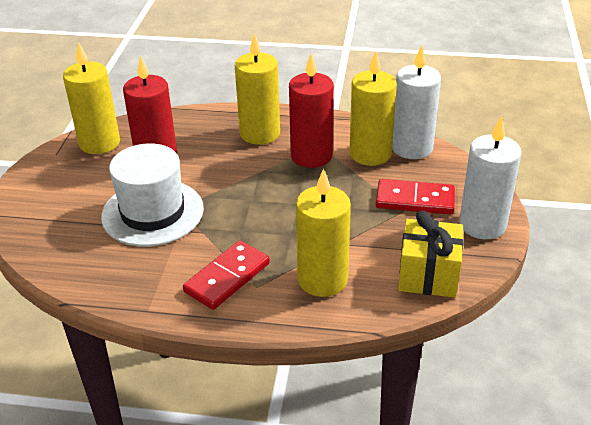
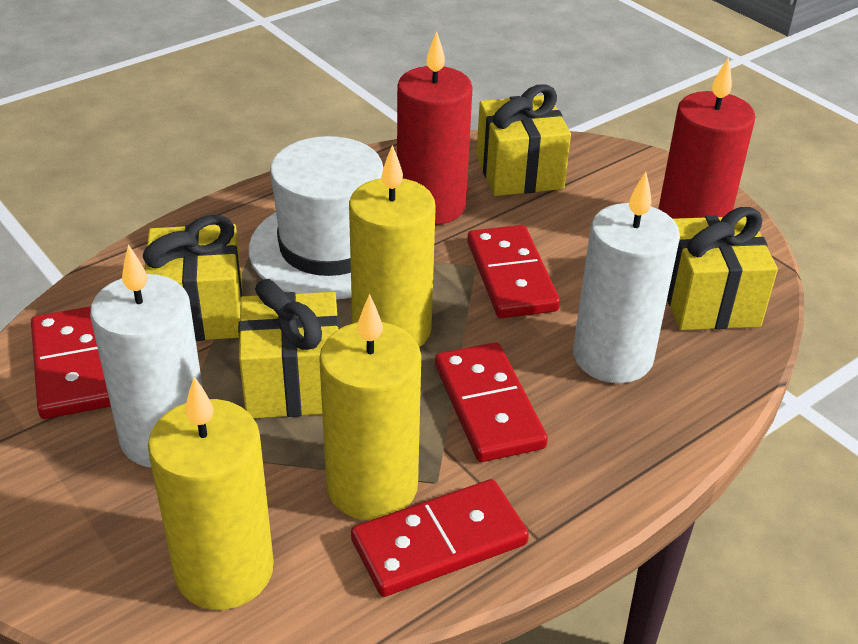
red domino: 2 -> 4
yellow candle: 4 -> 3
yellow gift: 1 -> 4

